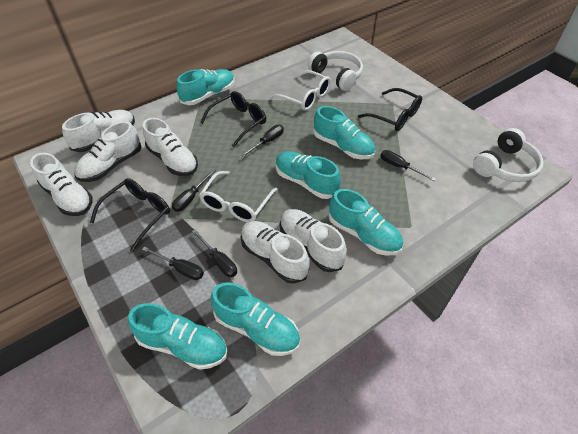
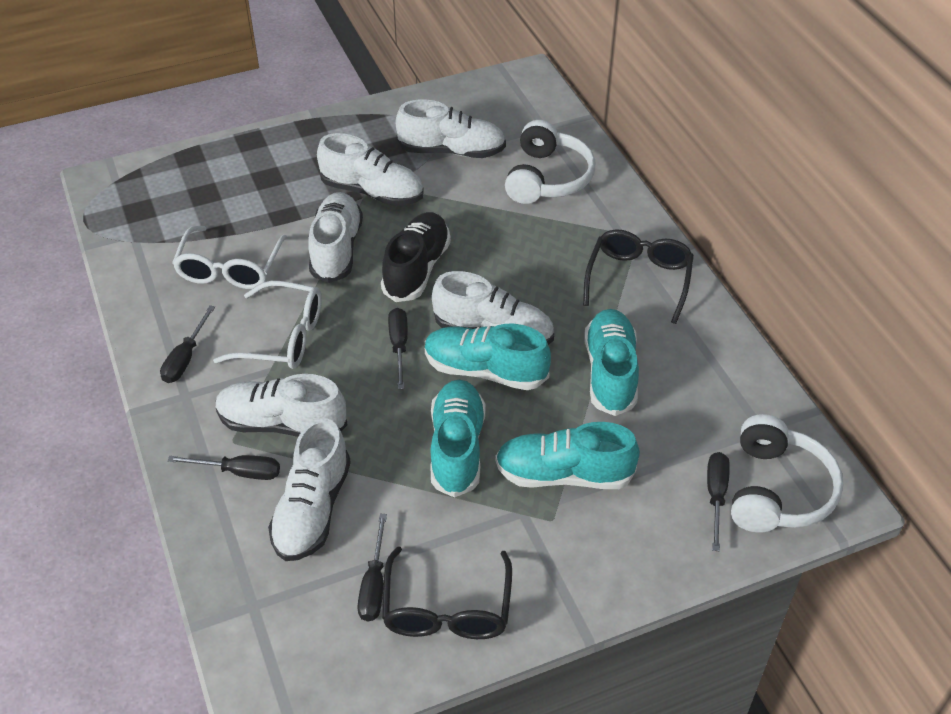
black glasses: 3 -> 2
black shoe: 0 -> 1
turquoise shoe: 6 -> 4

